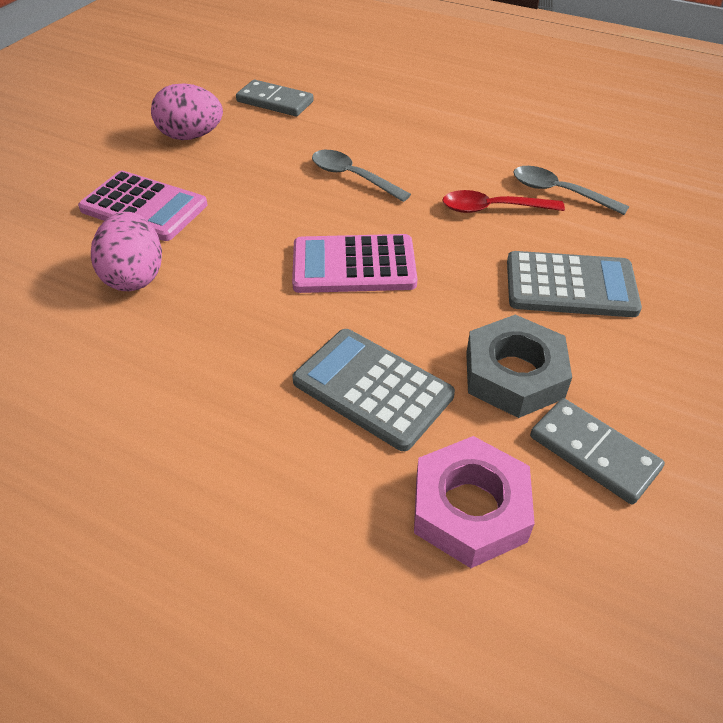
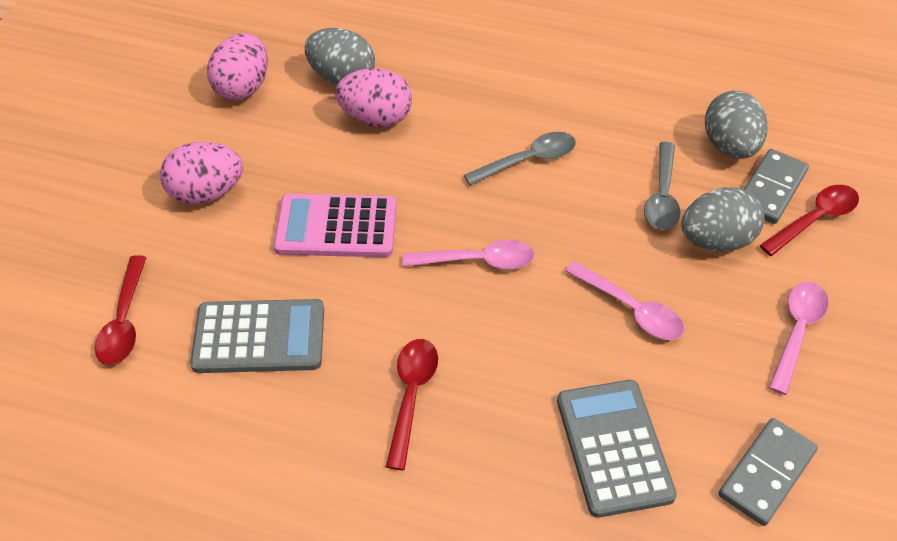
grey egg: 0 -> 3
grey nut: 1 -> 0
pink calculator: 2 -> 1
pink egg: 2 -> 3
pink nut: 1 -> 0
pink spoon: 0 -> 3
red spoon: 1 -> 3

